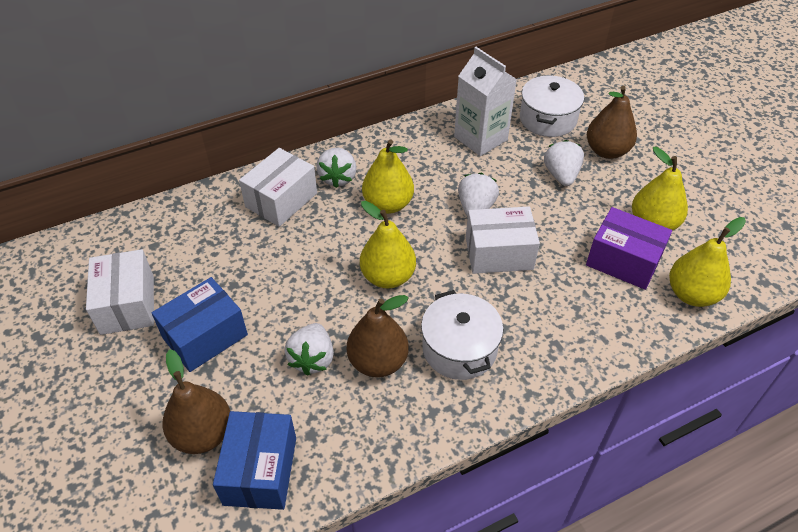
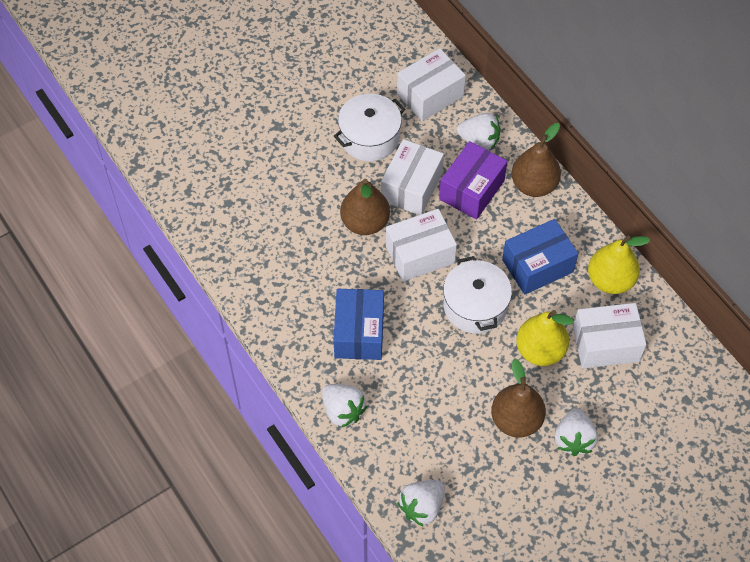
white box: 3 -> 4
white carton: 1 -> 0
yellow pear: 4 -> 2

